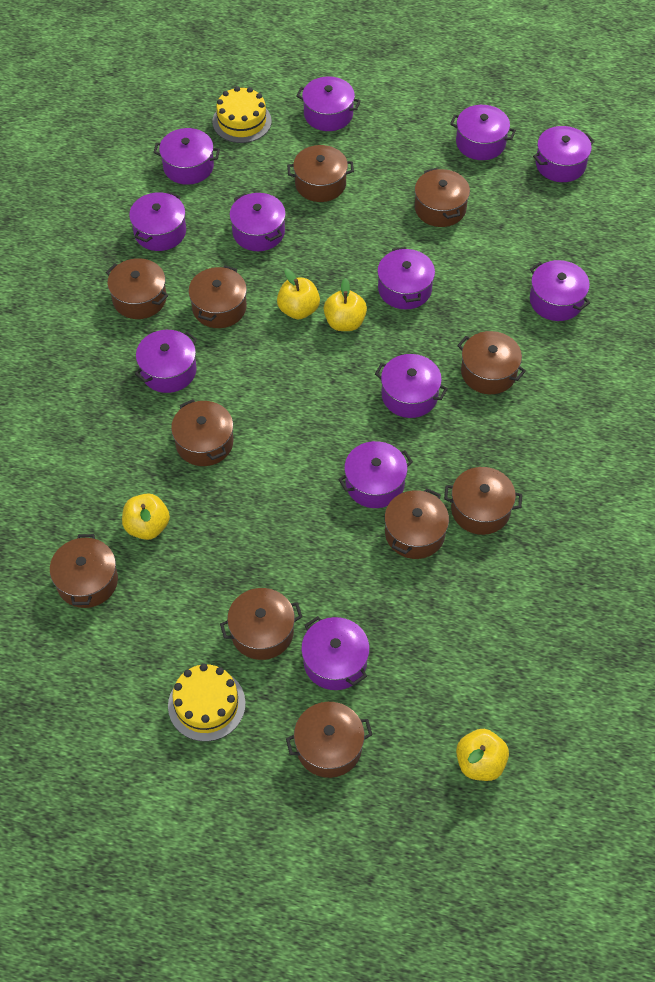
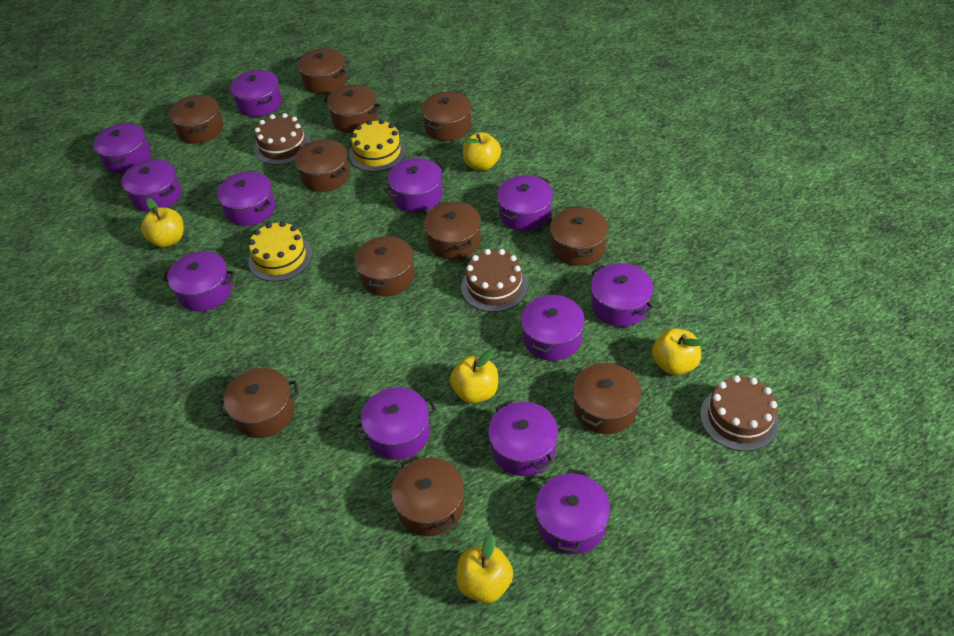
brown cake: 0 -> 3
yellow apple: 4 -> 5

